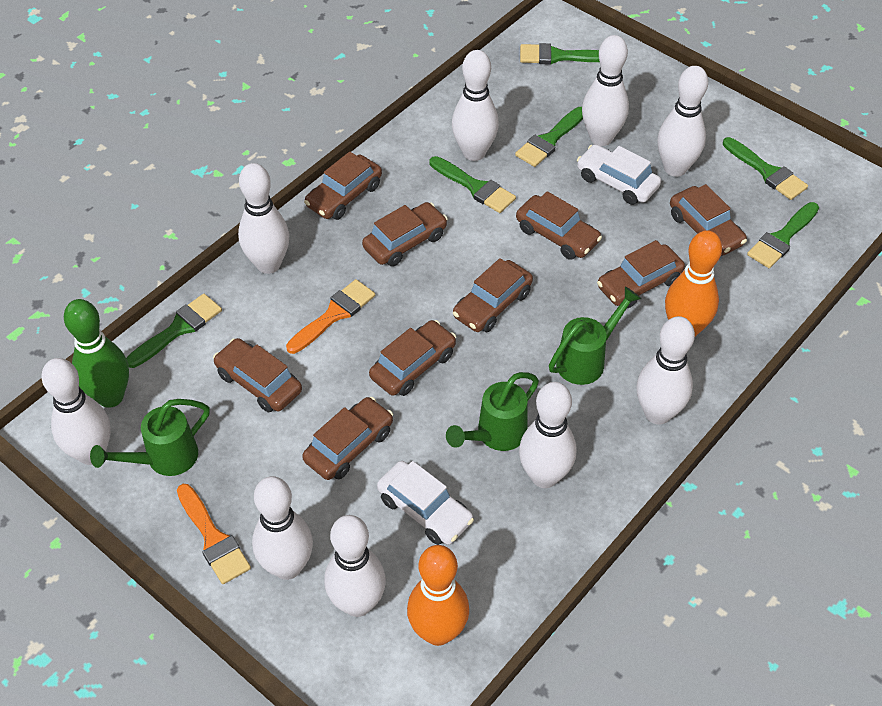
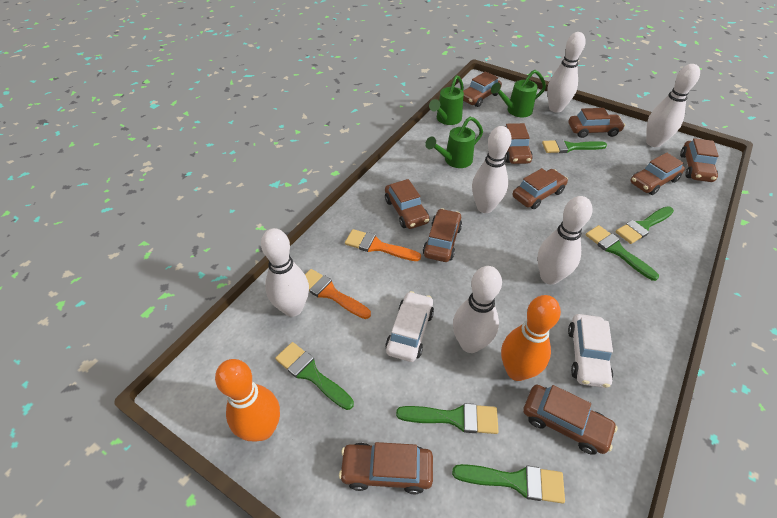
brown car: 9 -> 10
green bowling pin: 1 -> 0
white bowling pin: 9 -> 6

